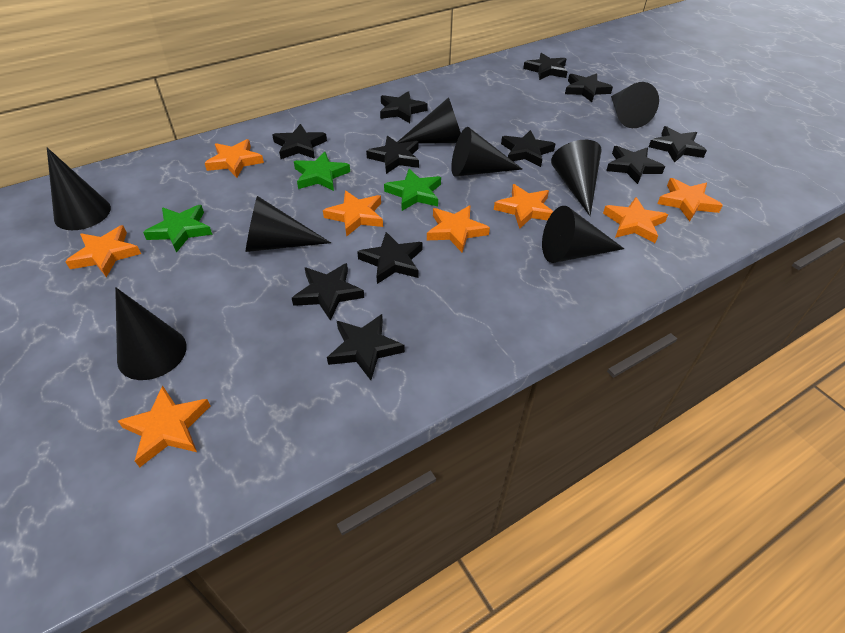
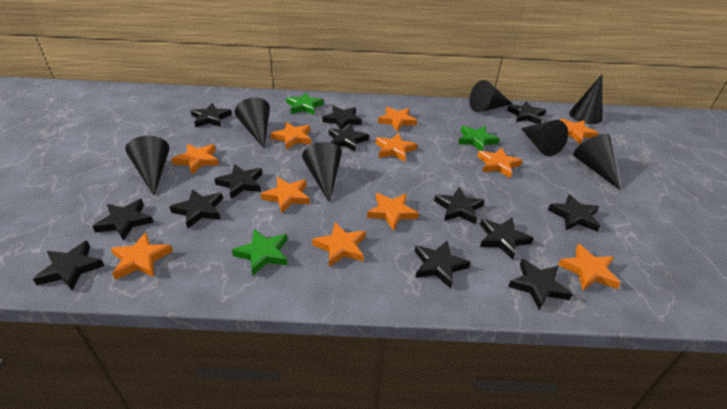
black cone: 8 -> 7
black star: 11 -> 13
orange star: 8 -> 11

